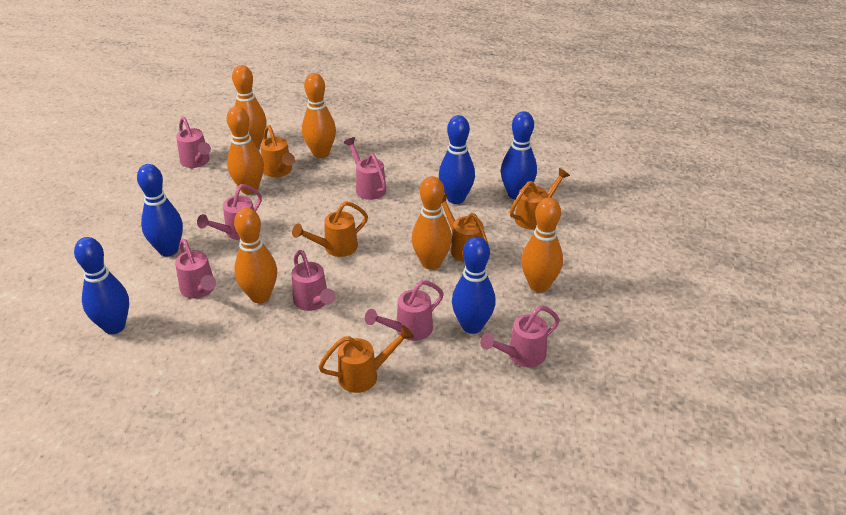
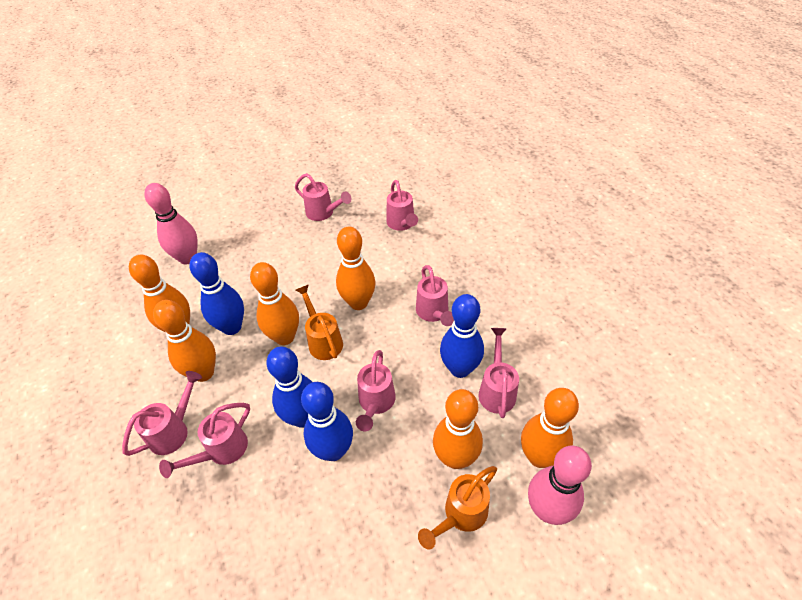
blue bowling pin: 5 -> 4
orange watering can: 5 -> 2
pink bowling pin: 0 -> 2

